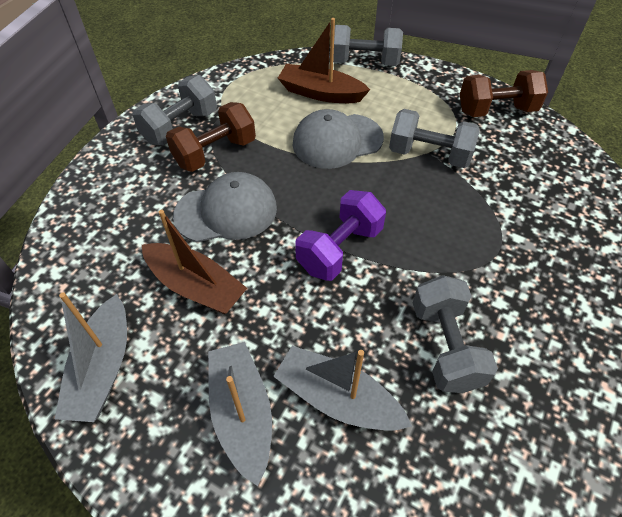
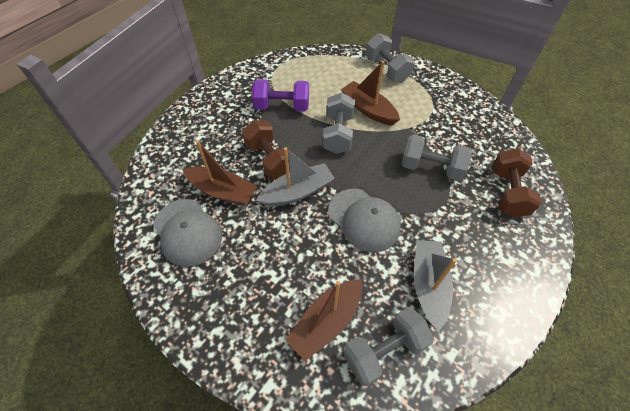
brown boat: 2 -> 3
grey boat: 3 -> 2

